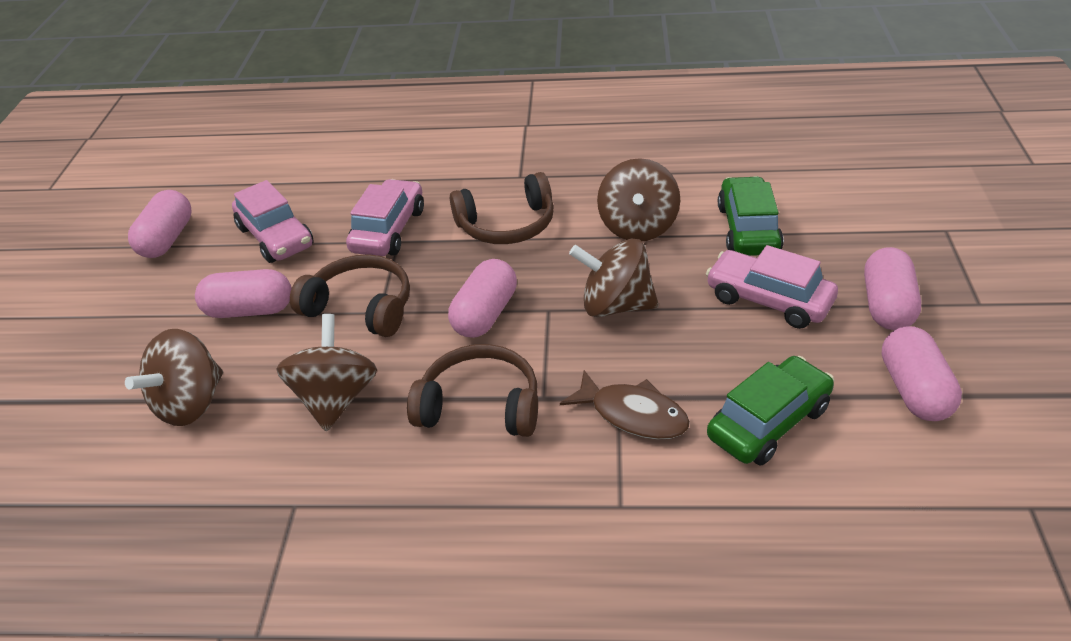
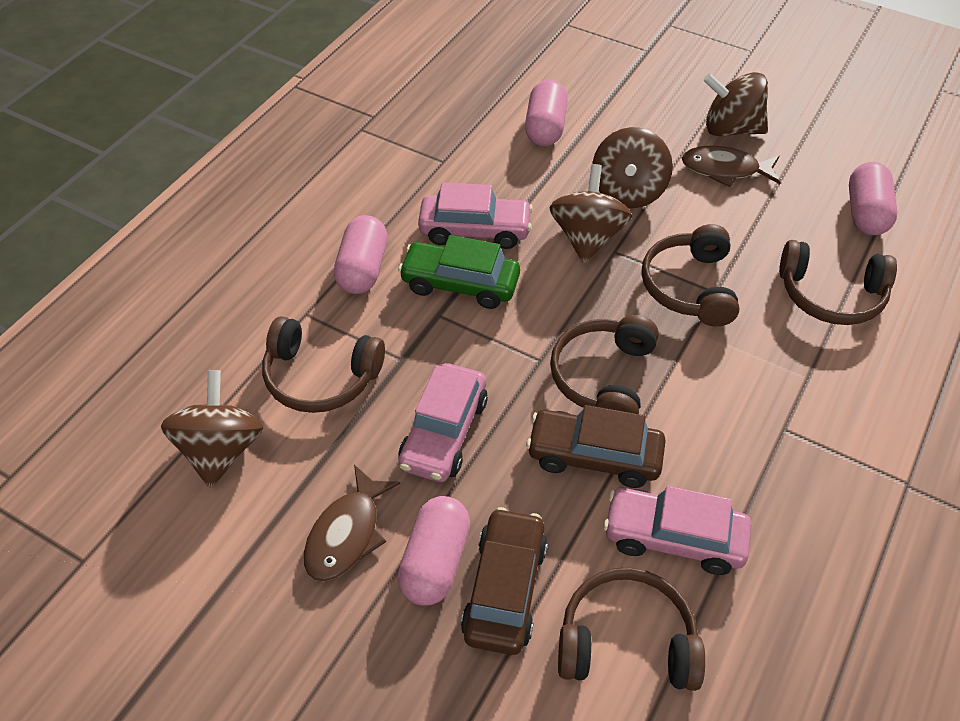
brown car: 0 -> 2
brown fish: 1 -> 2
brown headphones: 3 -> 5
green car: 2 -> 1
pink capsule: 5 -> 4

